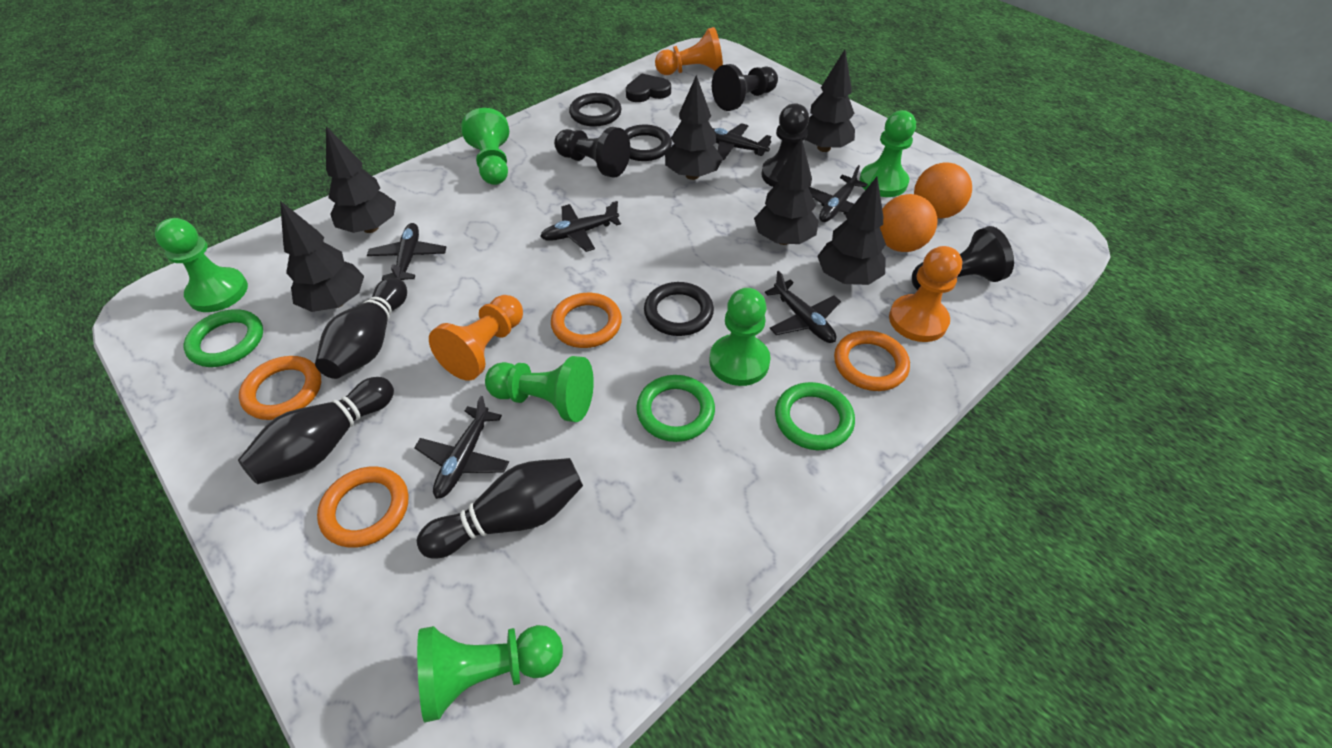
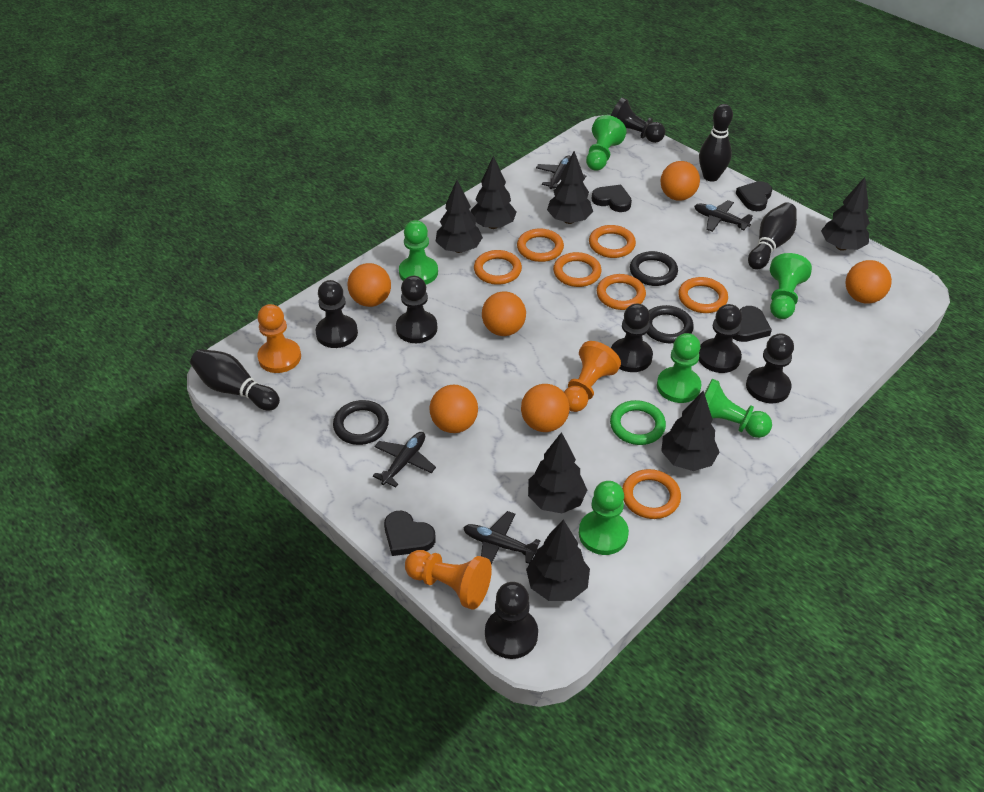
black heart: 1 -> 4
black pawn: 4 -> 7
black plane: 6 -> 4
black tree: 6 -> 7
green ring: 3 -> 1
orange ball: 2 -> 6
orange ring: 4 -> 7

